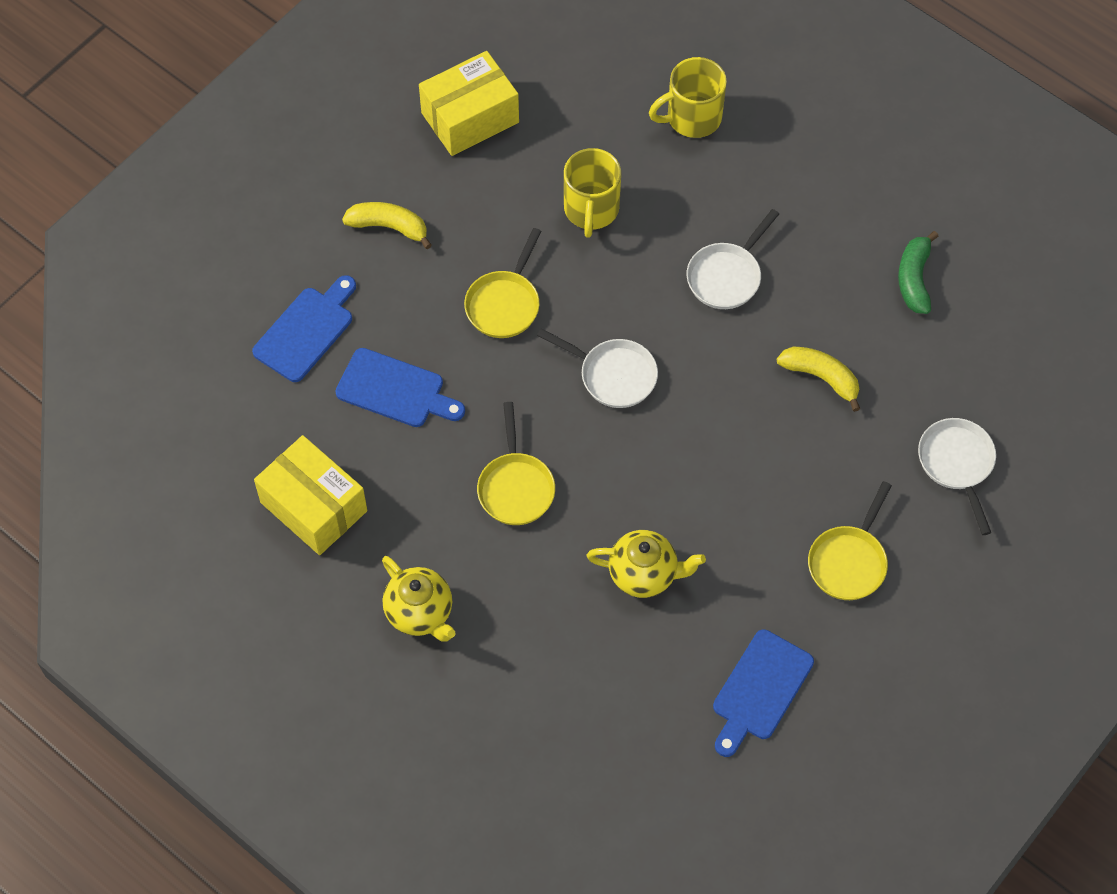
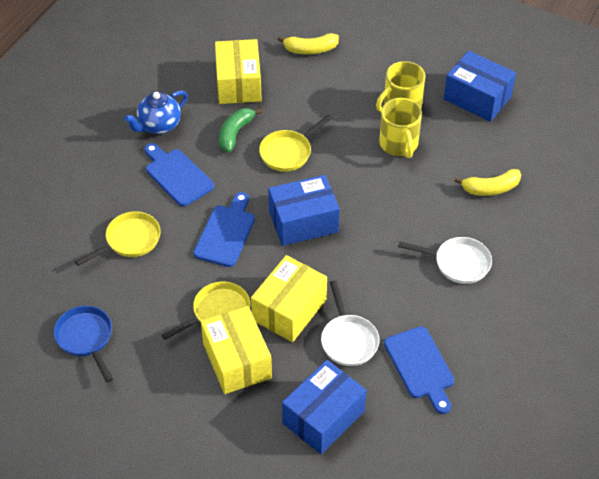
blue box: 0 -> 3
blue pan: 0 -> 1
blue teapot: 0 -> 1
white pan: 3 -> 2
yellow box: 2 -> 3
yellow teapot: 2 -> 0

